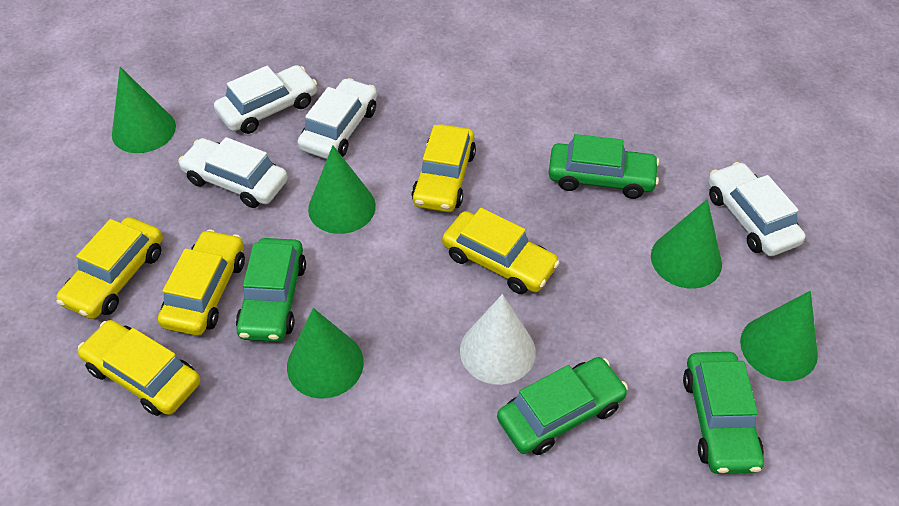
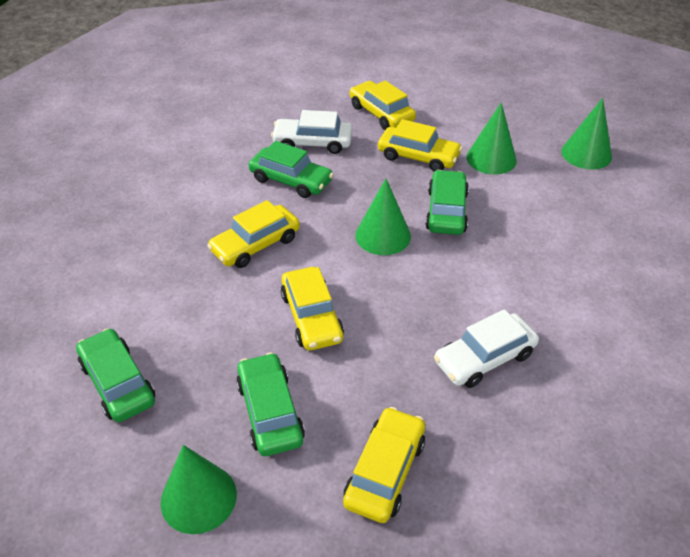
green cone: 5 -> 4
white car: 4 -> 2
white cone: 1 -> 0

